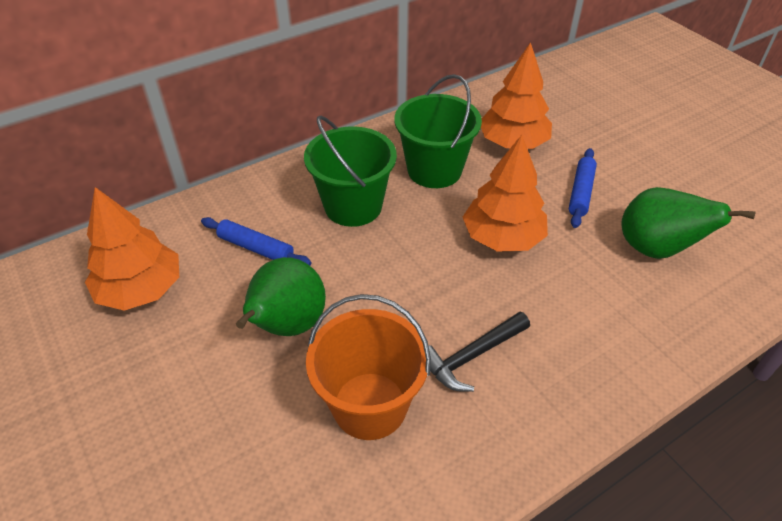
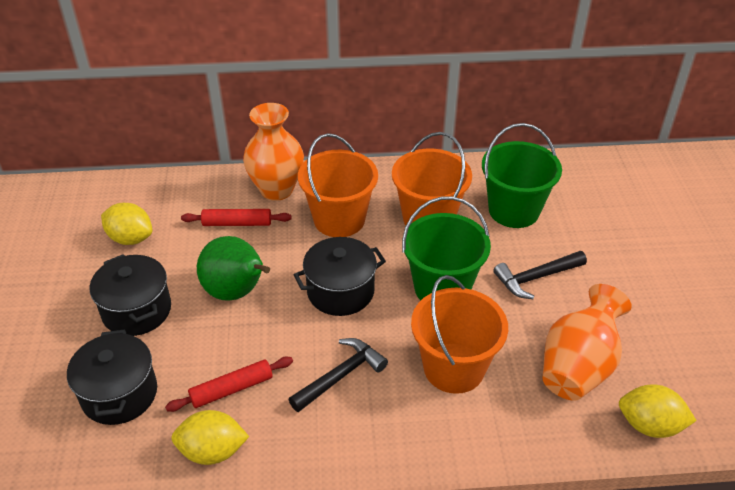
black hammer: 1 -> 2
black pot: 0 -> 3
blue rolling pin: 2 -> 0
green pear: 2 -> 1
orange bucket: 1 -> 3
orange tree: 3 -> 0
orange vase: 0 -> 2
red rolling pin: 0 -> 2
yellow lemon: 0 -> 3

